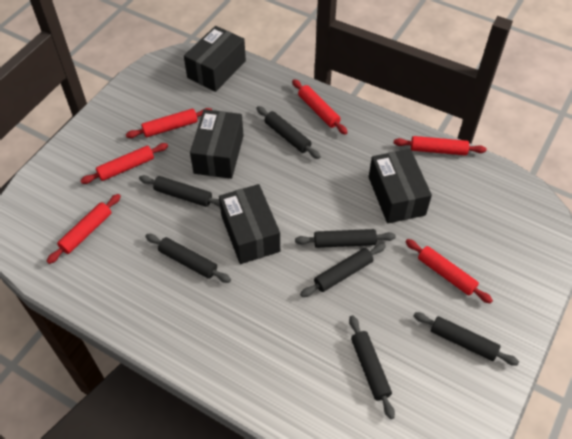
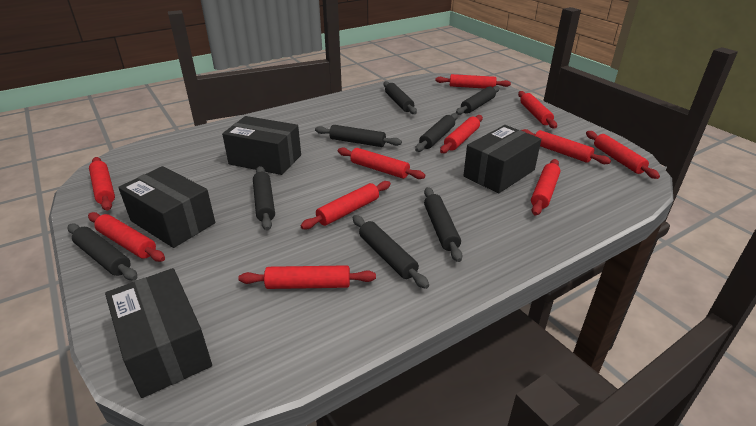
black rolling pin: 7 -> 8
red rolling pin: 6 -> 11

